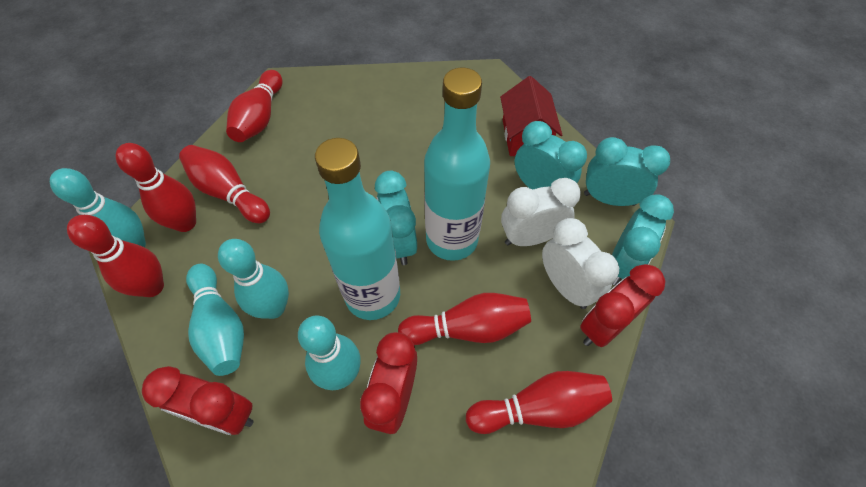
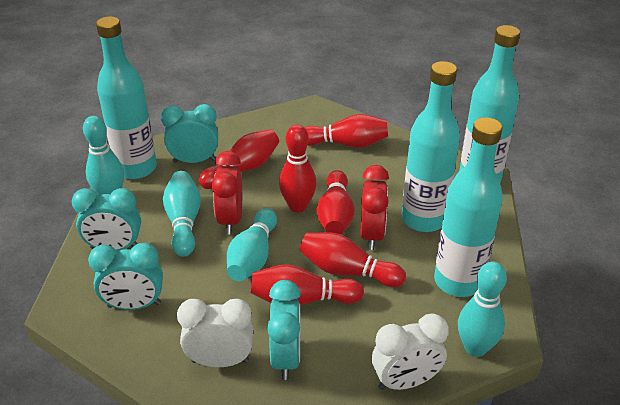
red clock: 3 -> 2
red house: 1 -> 0
turquoise bottle: 2 -> 4

